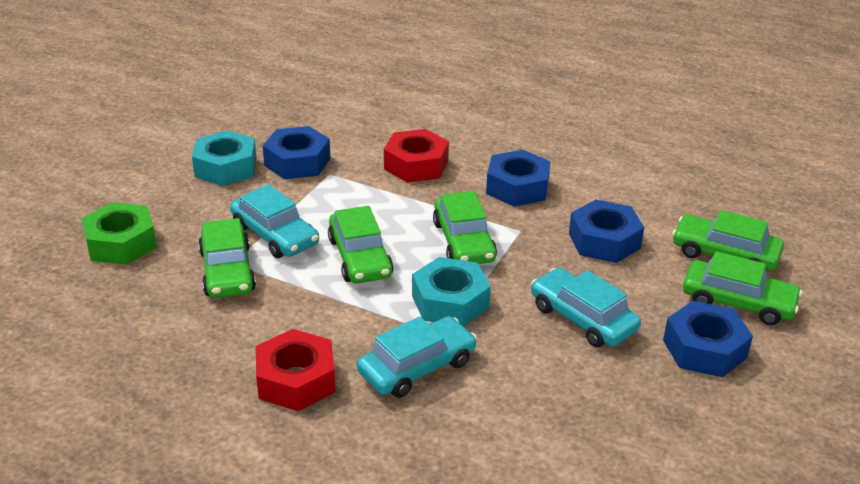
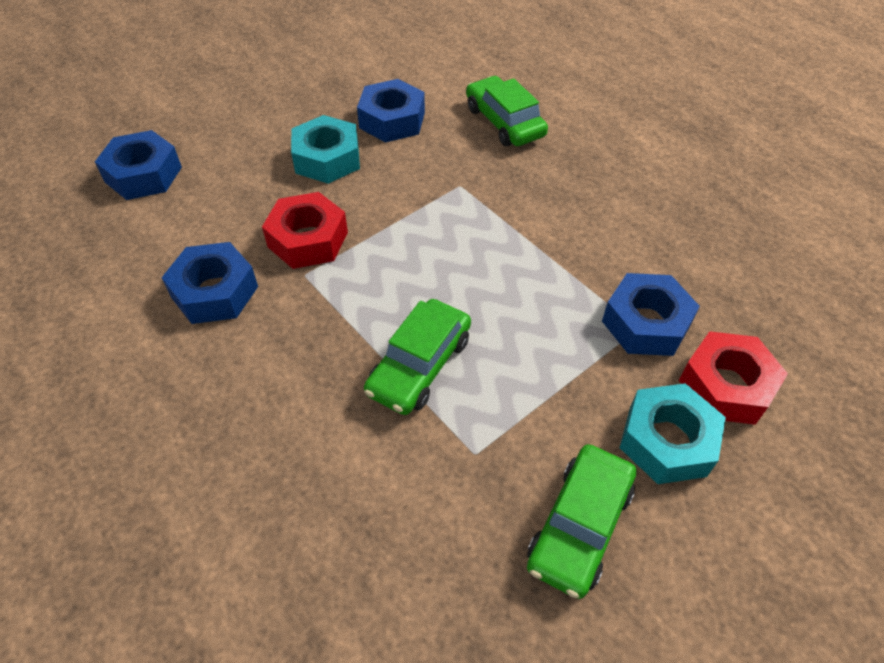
green car: 5 -> 3
green nut: 1 -> 0
turquoise car: 3 -> 0

